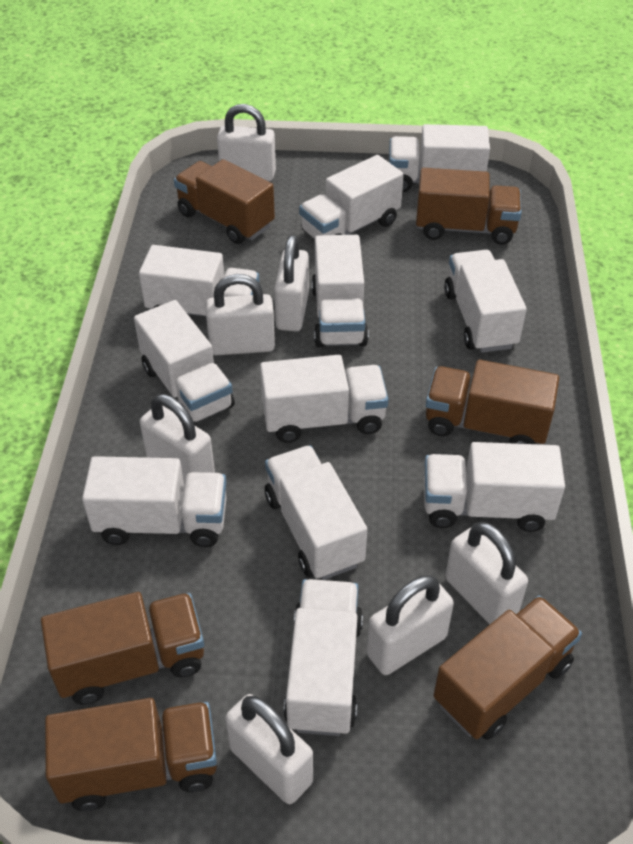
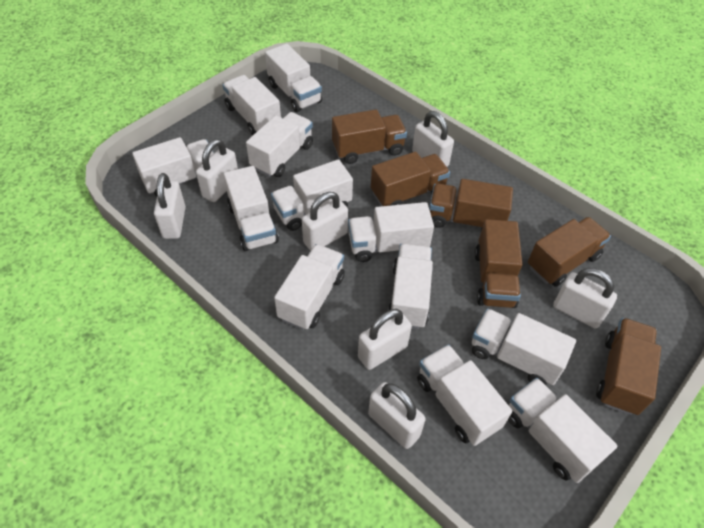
white truck: 11 -> 12

